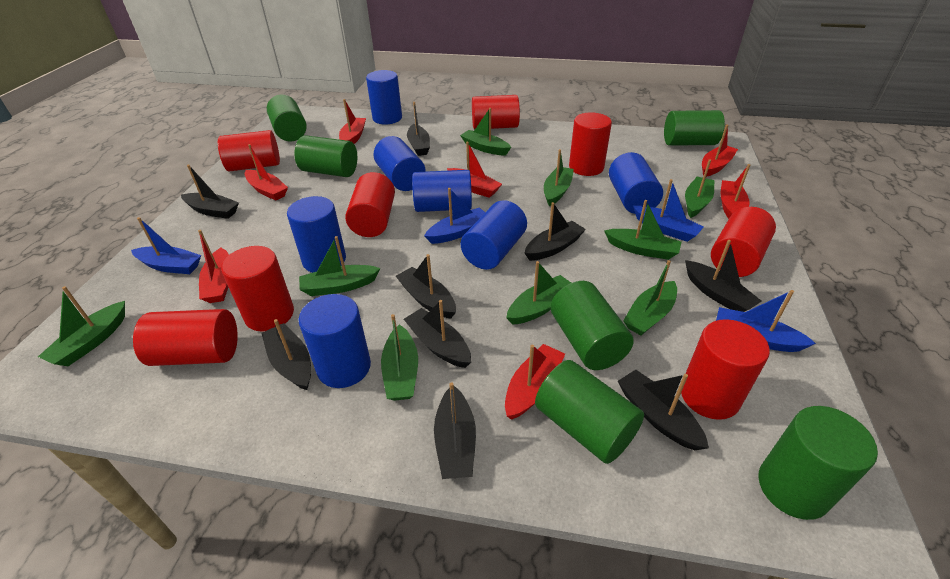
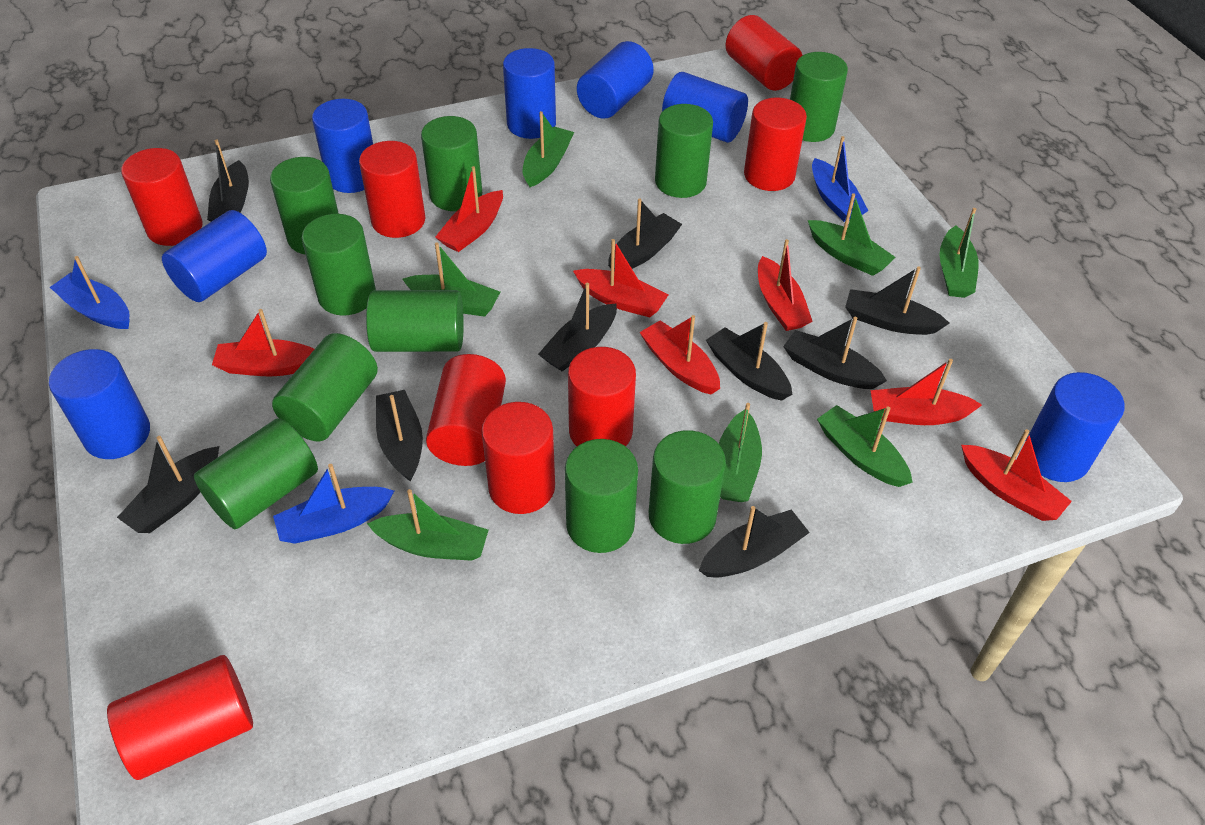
blue boat: 4 -> 3
green boat: 9 -> 7
green cylinder: 6 -> 10

